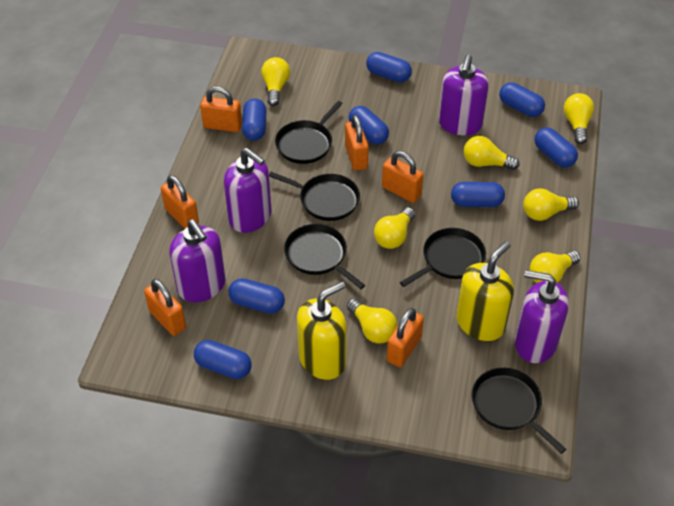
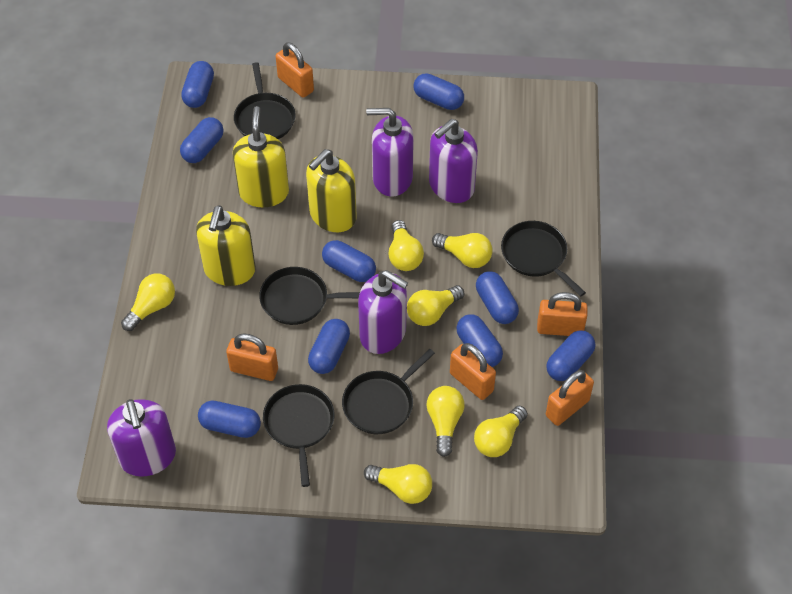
blue capsule: 8 -> 9
orange padlock: 6 -> 5
yellow soap dispenser: 2 -> 3

